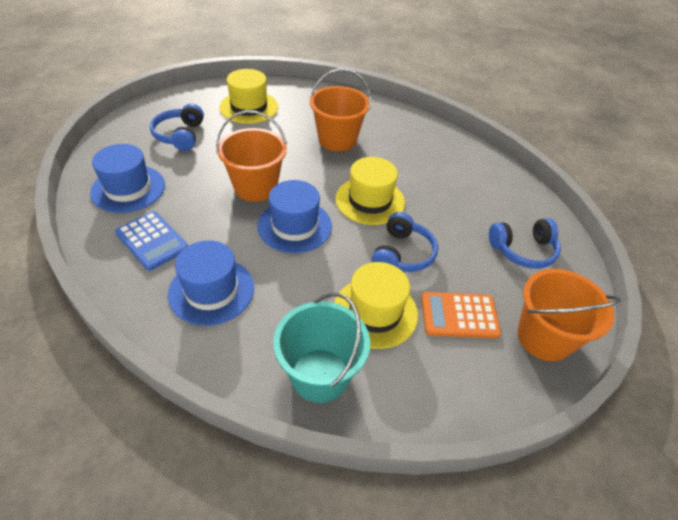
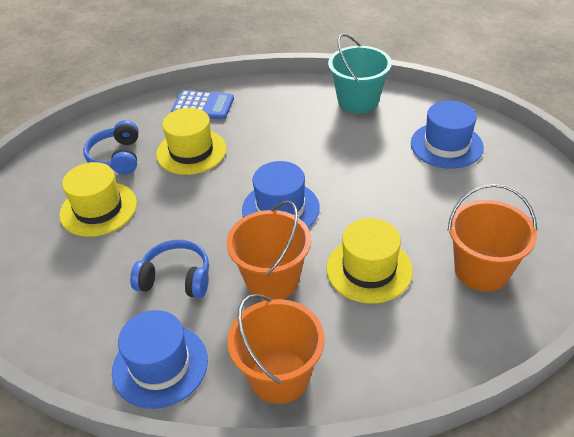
blue headphones: 3 -> 2
orange calculator: 1 -> 0

